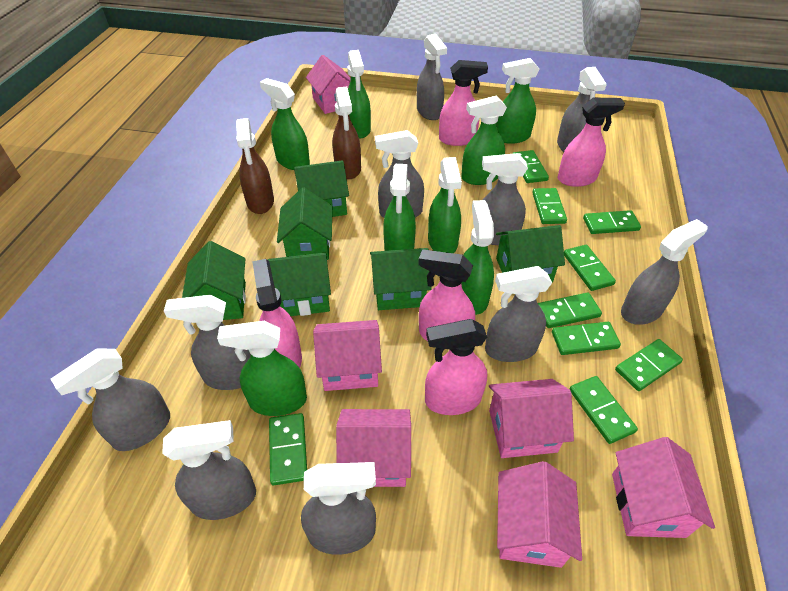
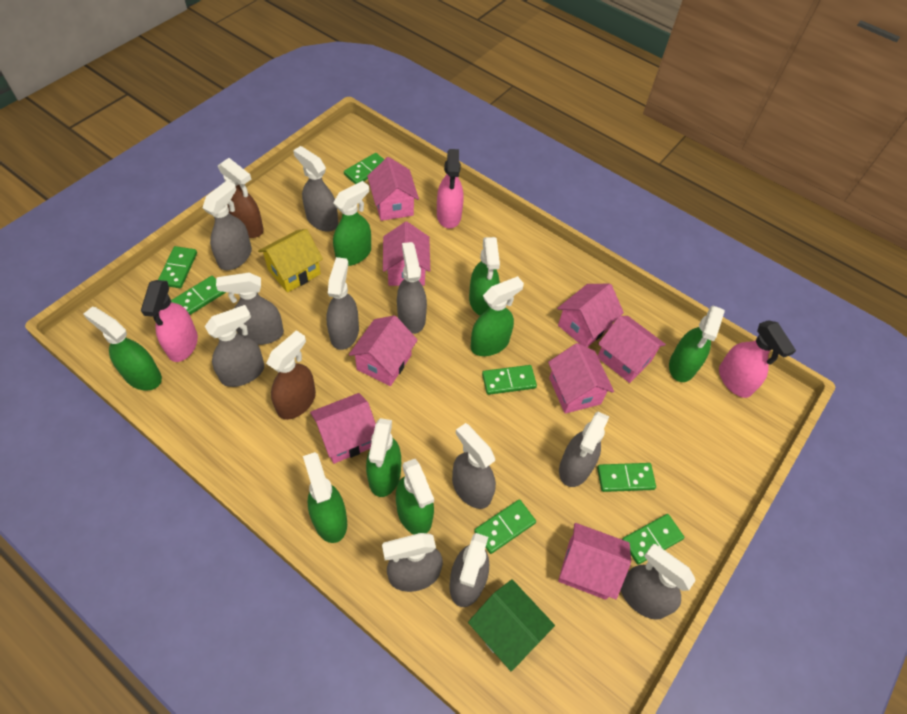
green domino: 9 -> 7
green house: 6 -> 1
grey spray bottle: 10 -> 11
pink house: 6 -> 8
pink spray bottle: 5 -> 3
yellow house: 0 -> 1

